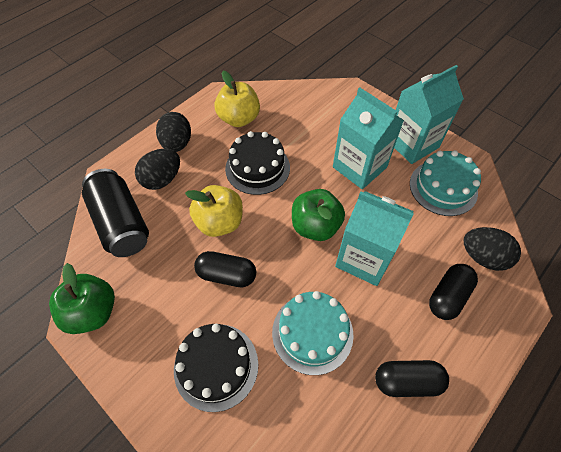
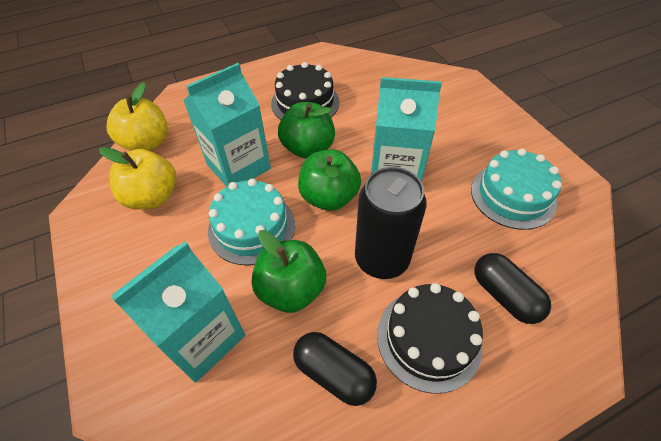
black capsule: 3 -> 2
black egg: 3 -> 0
green apple: 2 -> 3

